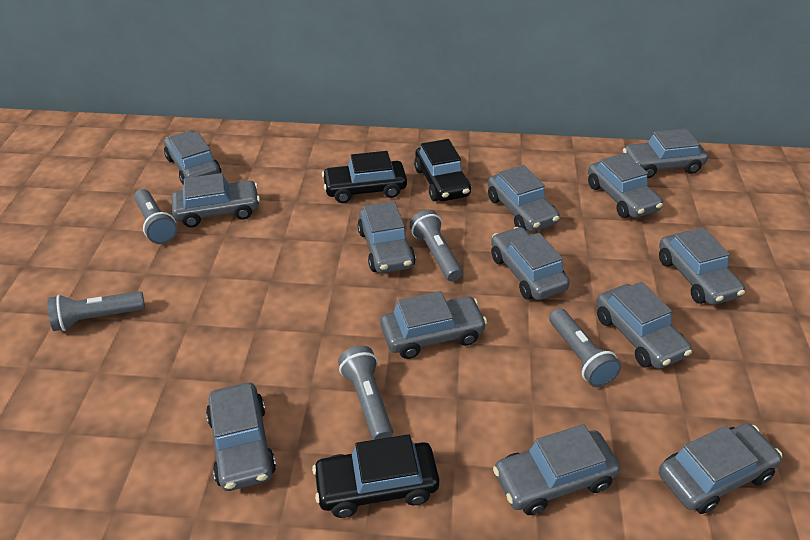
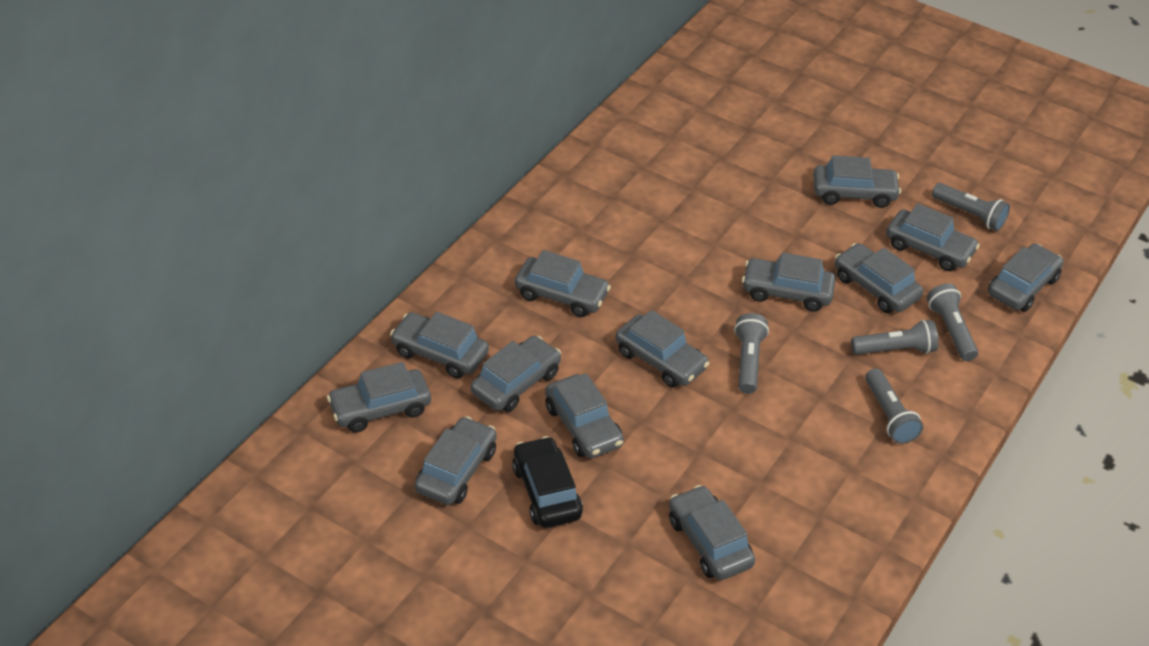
black car: 3 -> 1

